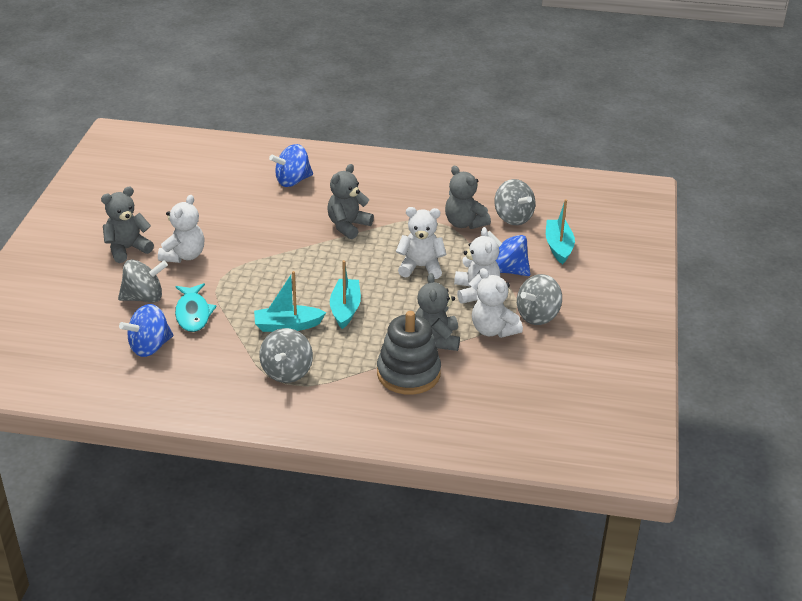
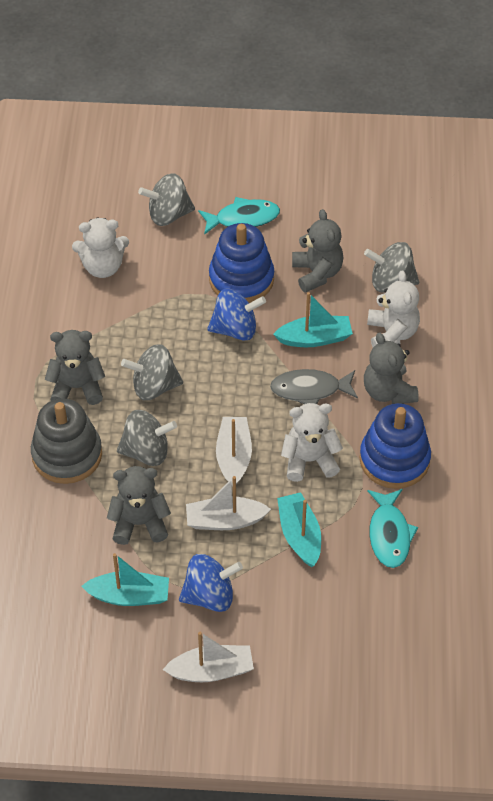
blue spinning top: 3 -> 2
blue stacking toy: 0 -> 2
grey fish: 0 -> 1
turquoise fish: 1 -> 2
white boat: 0 -> 3
white teddy bear: 4 -> 3

